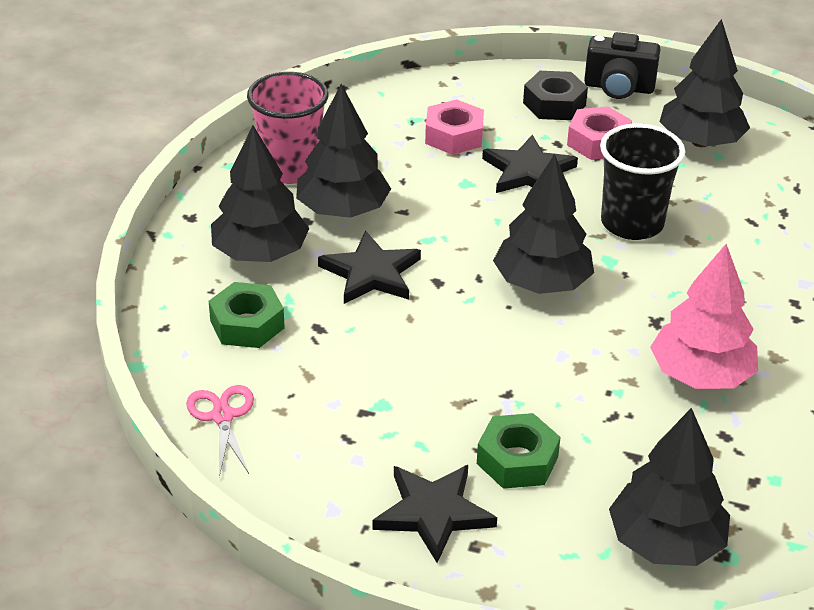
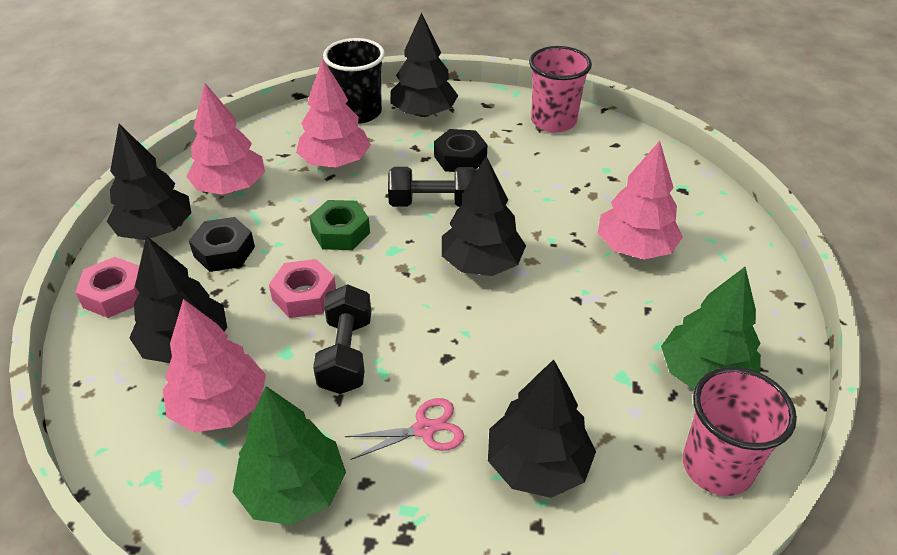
black camera: 1 -> 0
black dumbbell: 0 -> 2
black nut: 1 -> 2
black star: 3 -> 0
green nut: 2 -> 1
green tree: 0 -> 2
pink cup: 1 -> 2
pink tree: 1 -> 4

